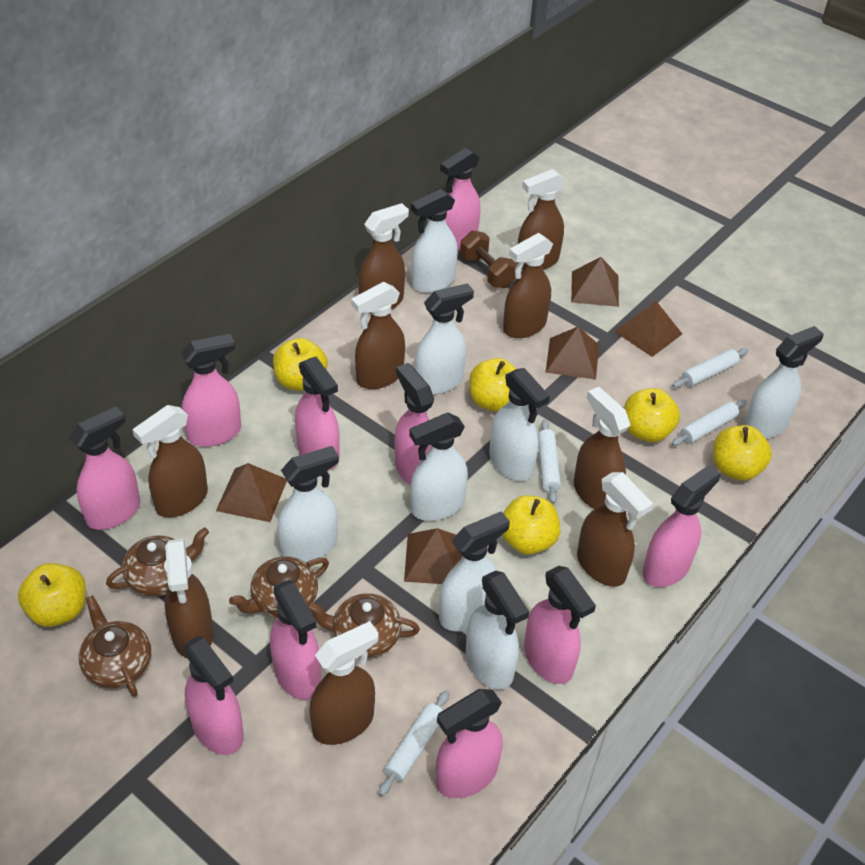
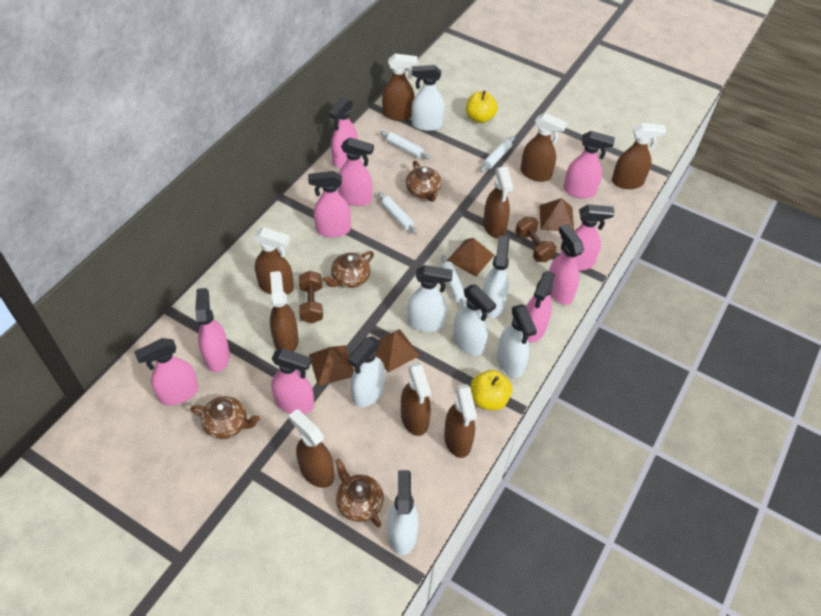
brown dumbbell: 1 -> 2
brown pyramid: 5 -> 4
white spray bottle: 8 -> 7
yellow apple: 6 -> 2

